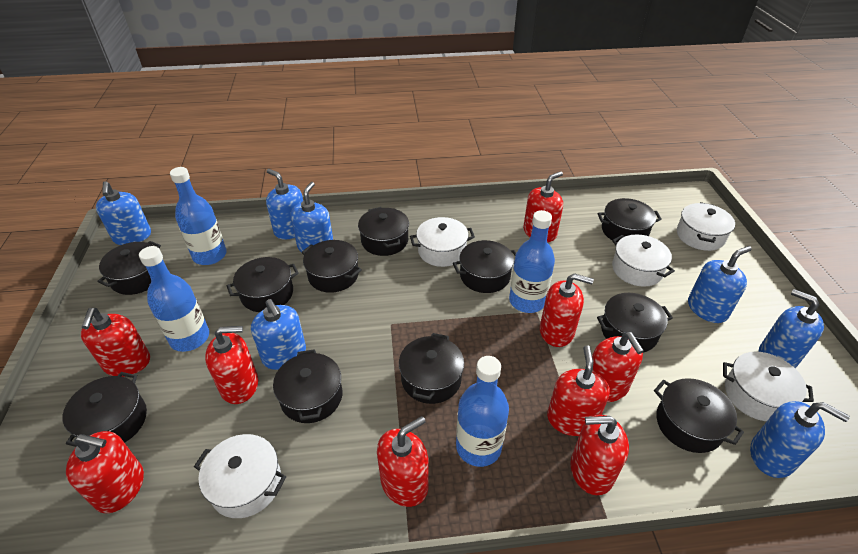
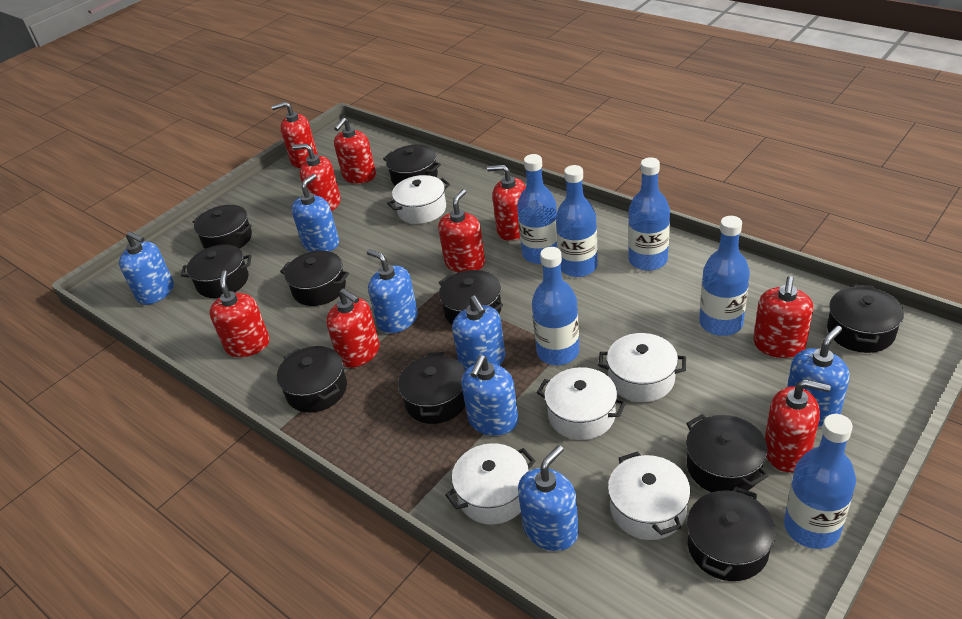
black pot: 11 -> 10
blue bottle: 4 -> 6

